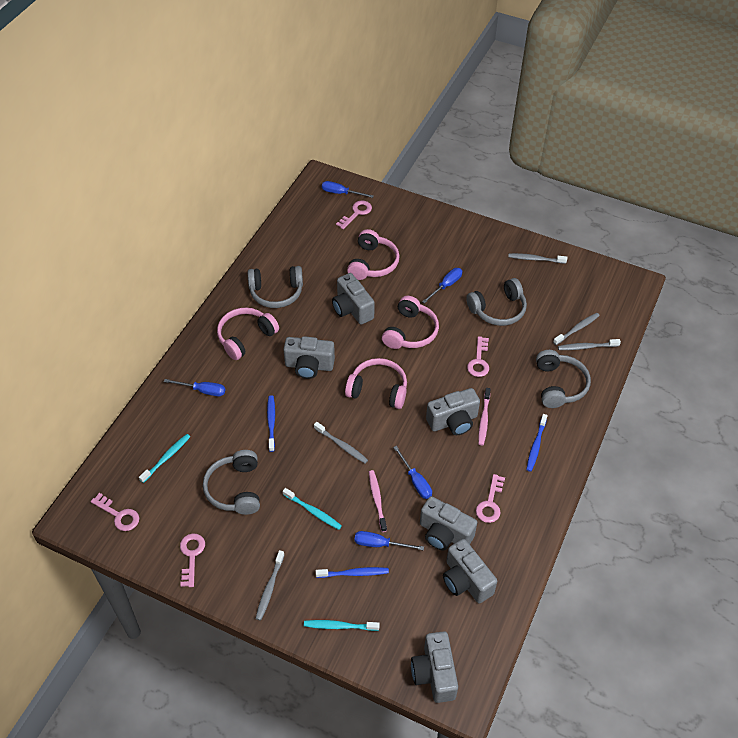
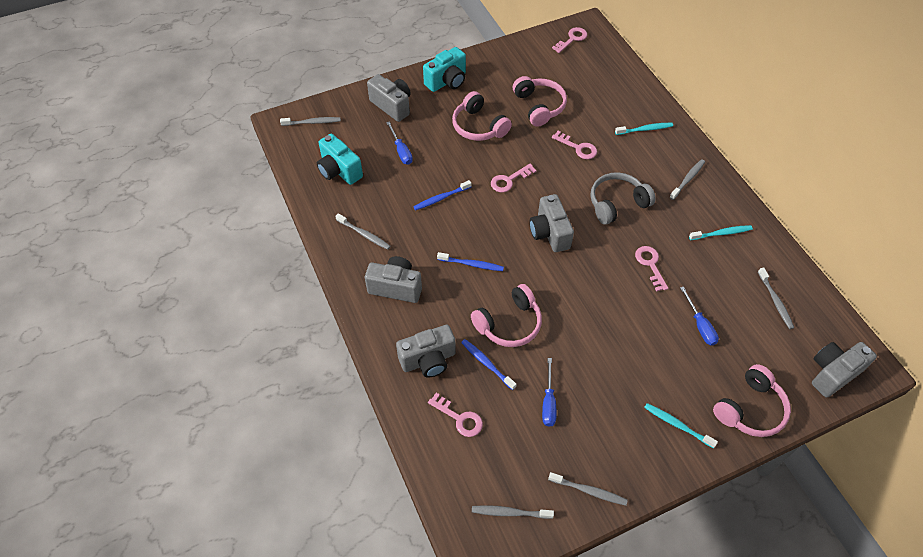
blue screwdriver: 5 -> 3
grey camera: 6 -> 5
grey headphones: 4 -> 1
grey toothbrush: 5 -> 6
pink toothbrush: 2 -> 0
turquoise camera: 0 -> 2

